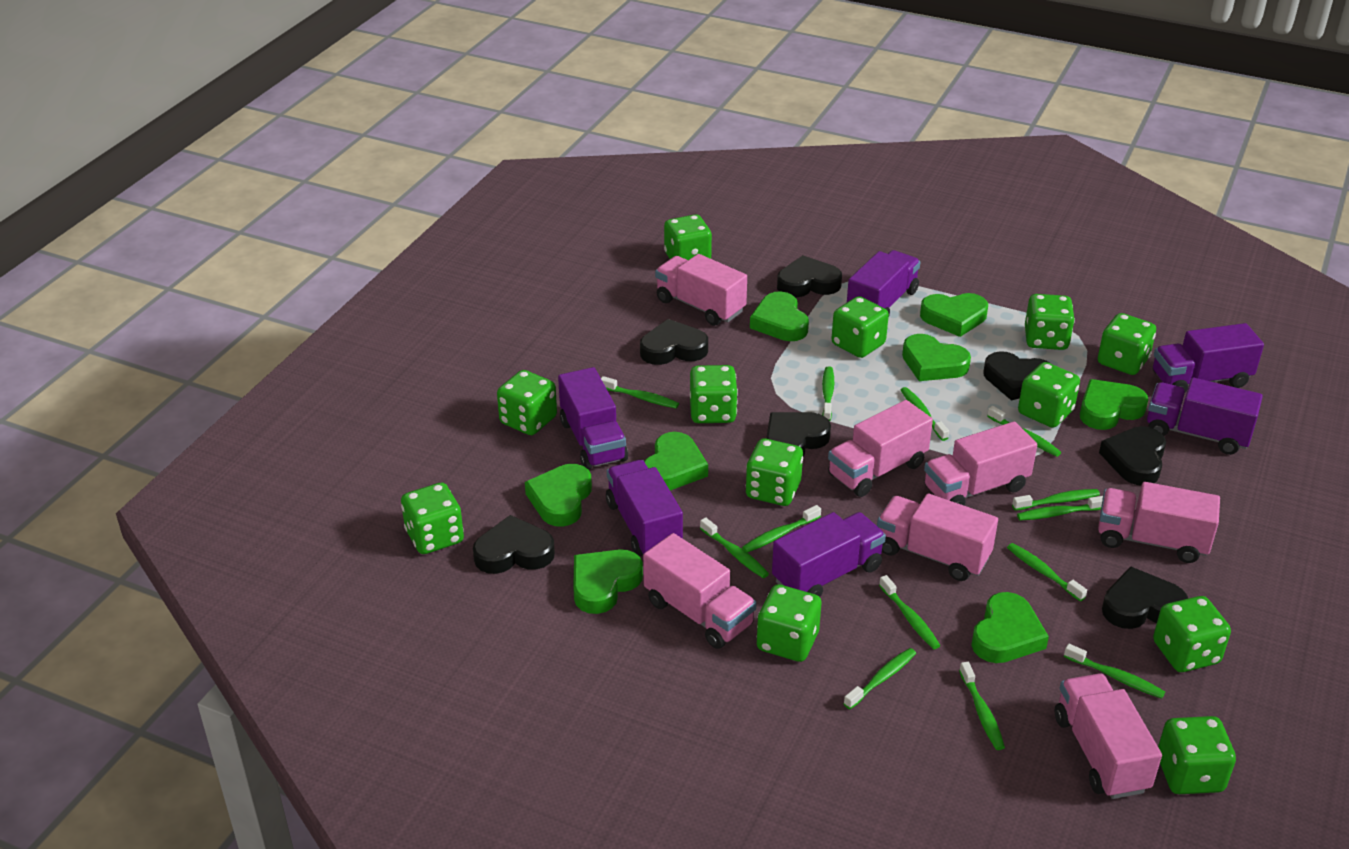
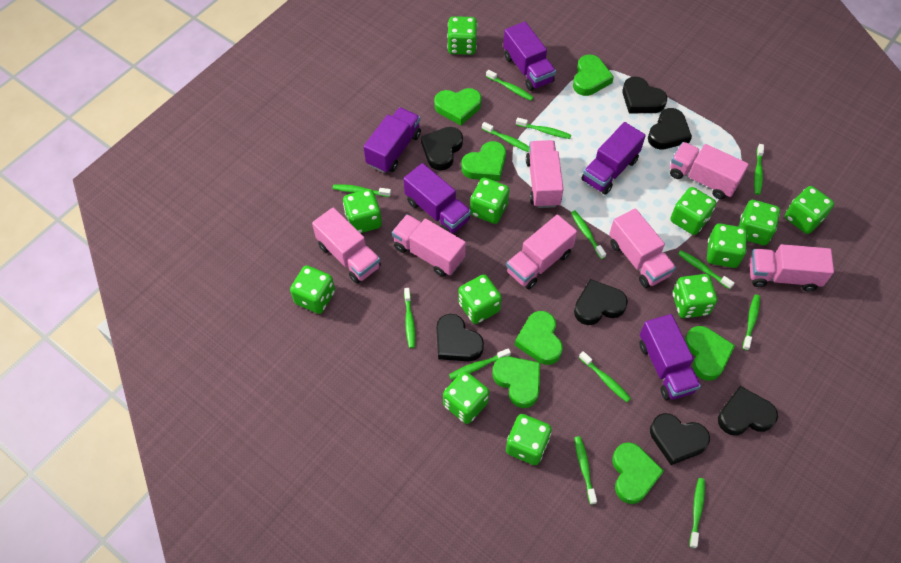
green heart: 8 -> 7
purple truck: 6 -> 5

